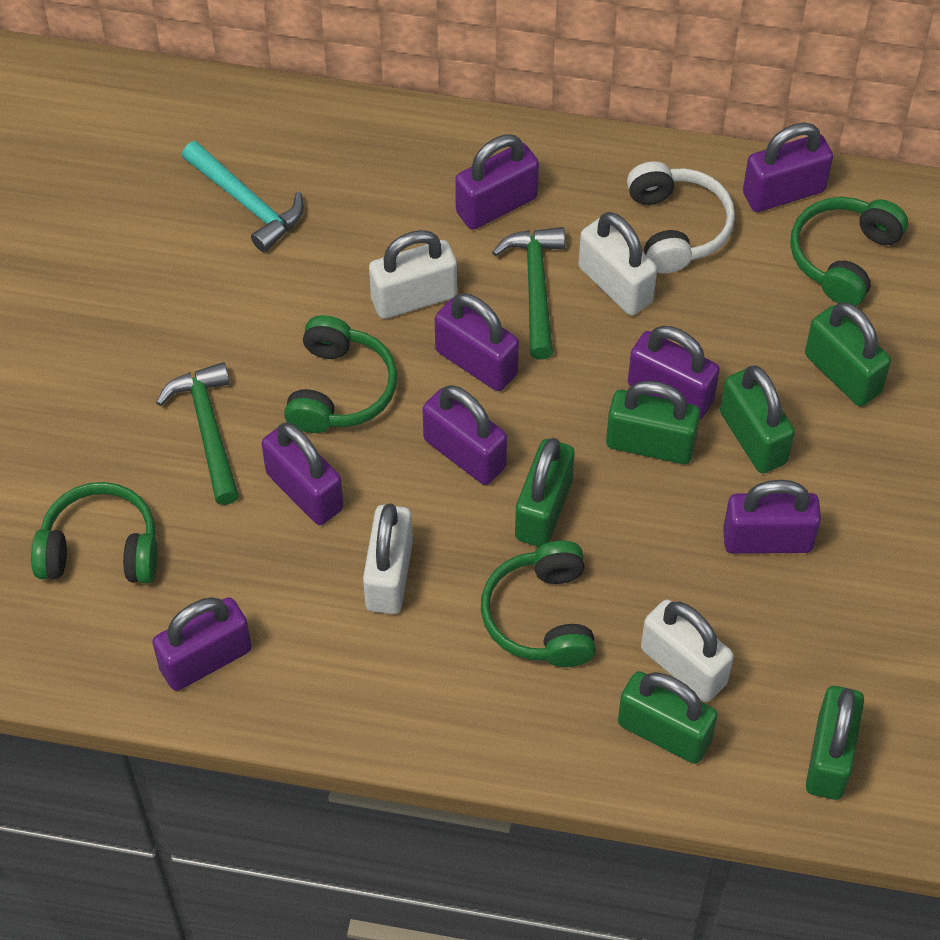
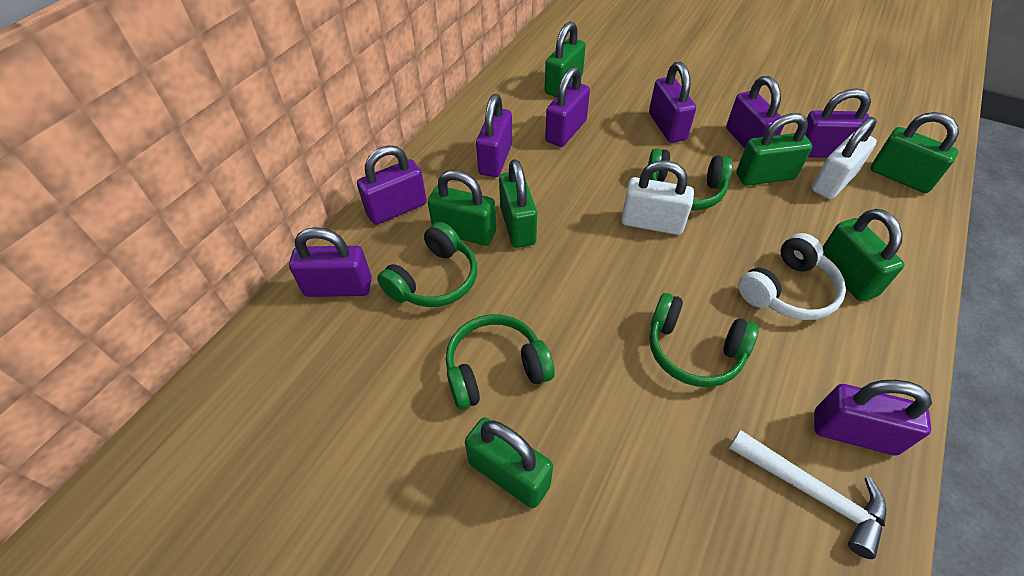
green hammer: 2 -> 0
green padlock: 6 -> 7
turquoise hammer: 1 -> 0
white hammer: 0 -> 1
white padlock: 4 -> 2

